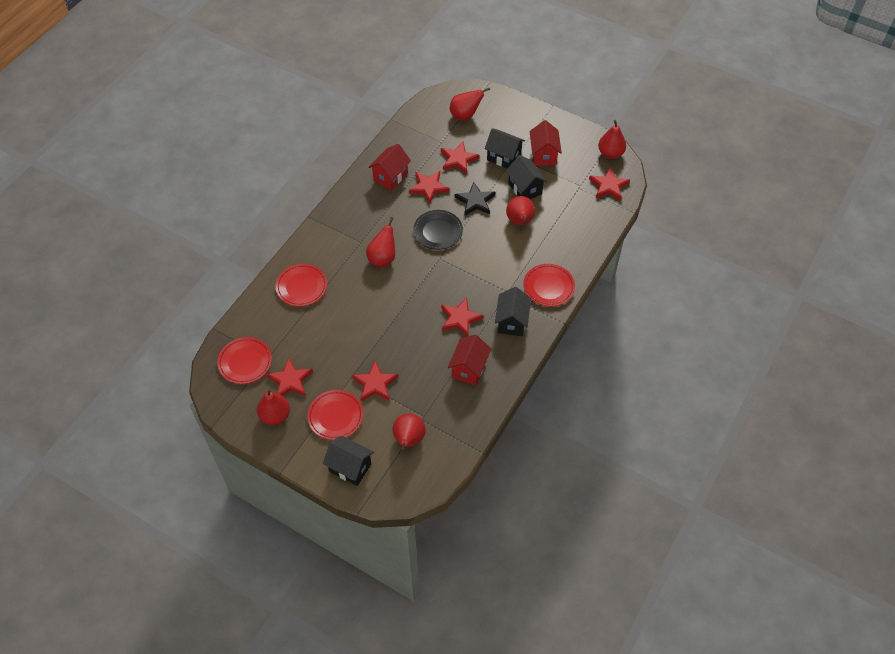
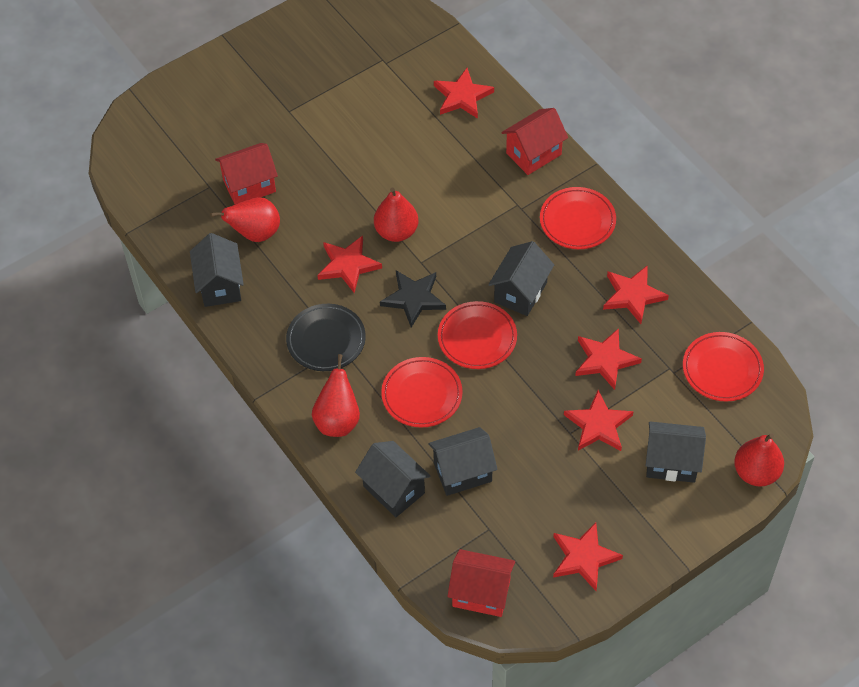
black house: 4 -> 5
red pear: 6 -> 4

